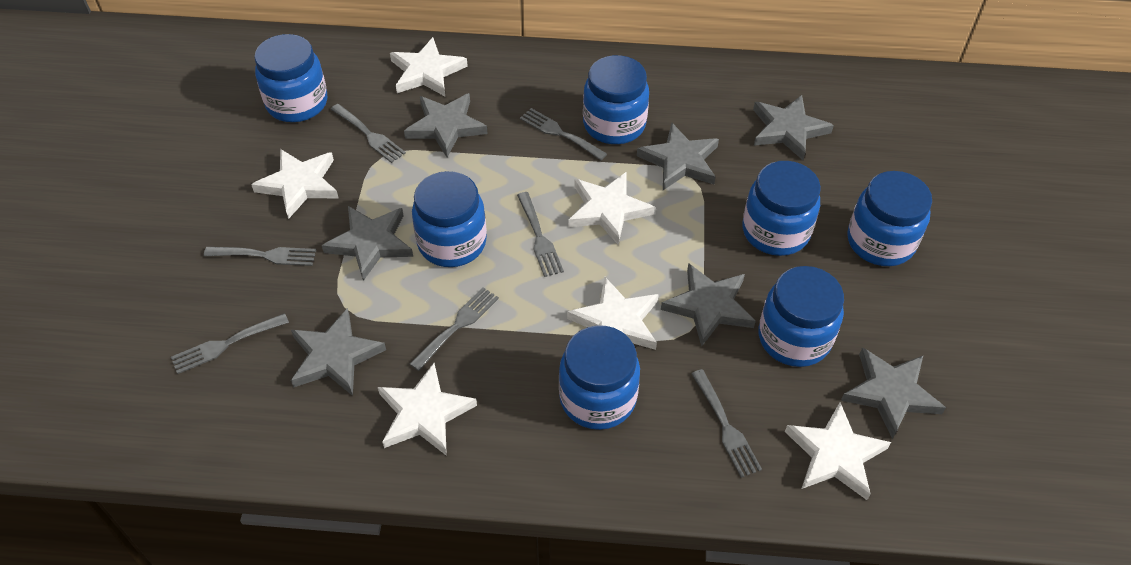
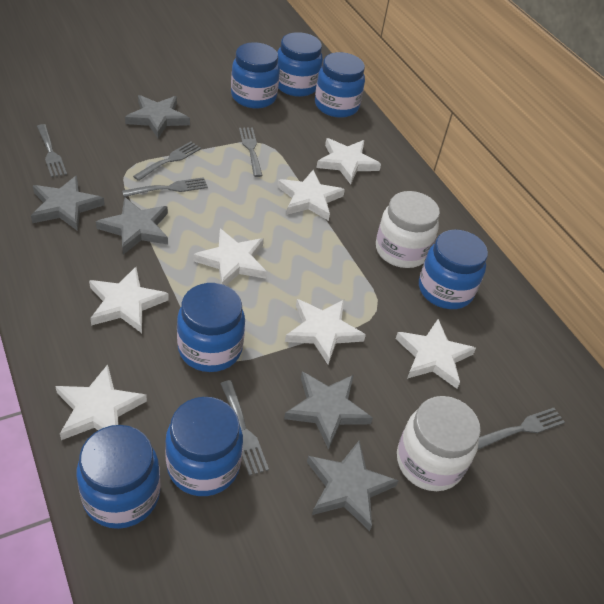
grey fork: 7 -> 6
grey star: 7 -> 5
white jar: 0 -> 2
white star: 6 -> 7

